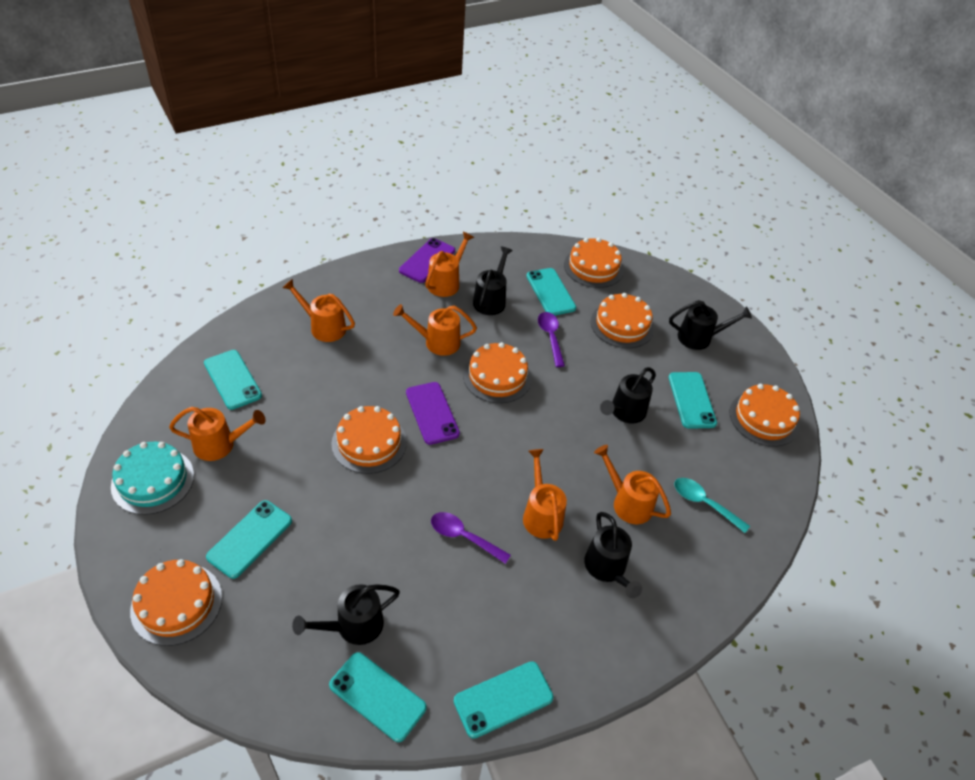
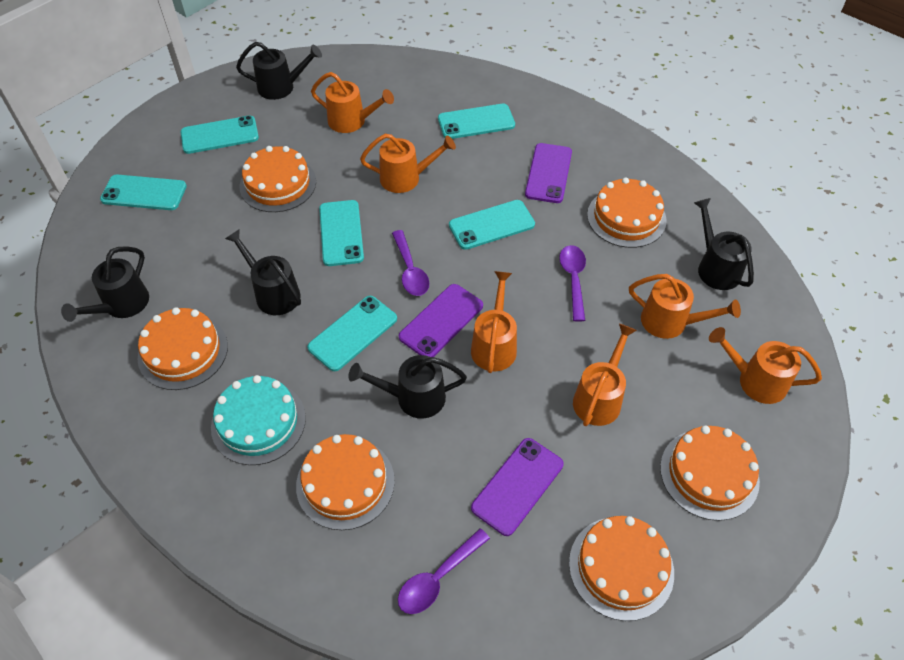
purple phone: 2 -> 3
purple spoon: 2 -> 3
turquoise spoon: 1 -> 0

